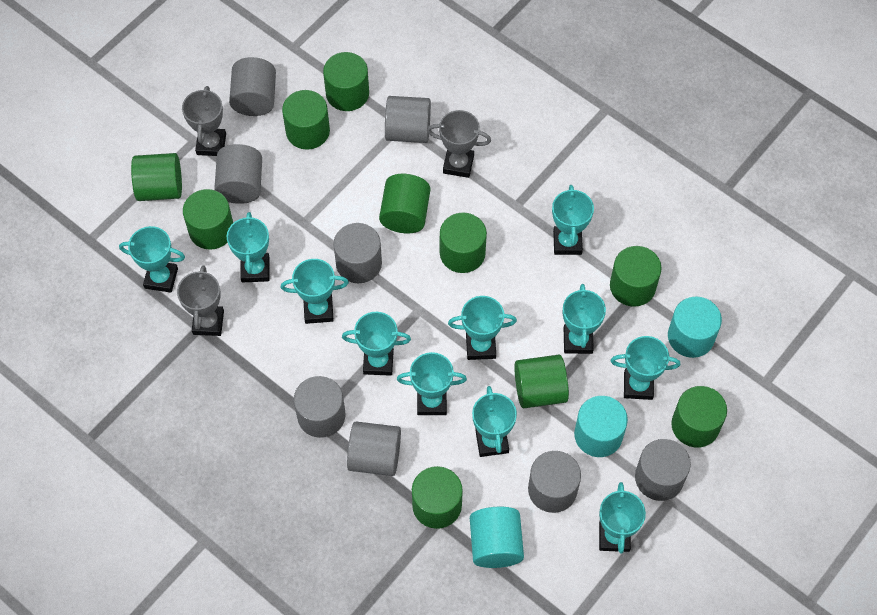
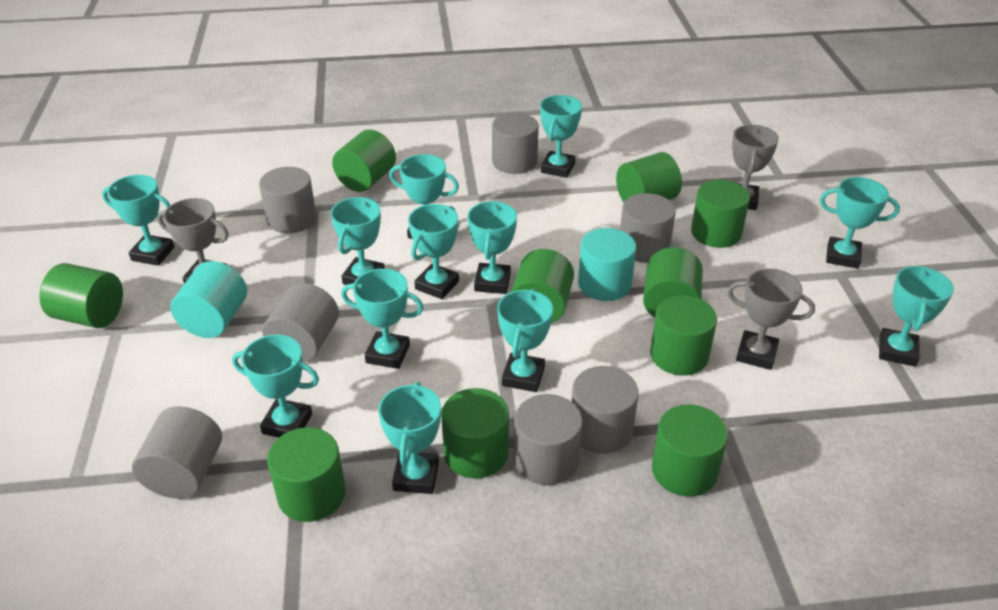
grey cylinder: 8 -> 7
turquoise cylinder: 3 -> 2
turquoise trophy: 11 -> 12

